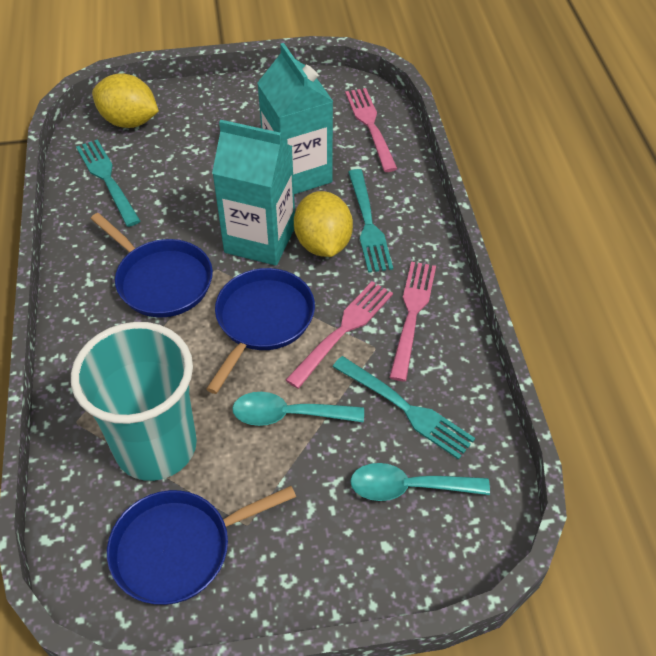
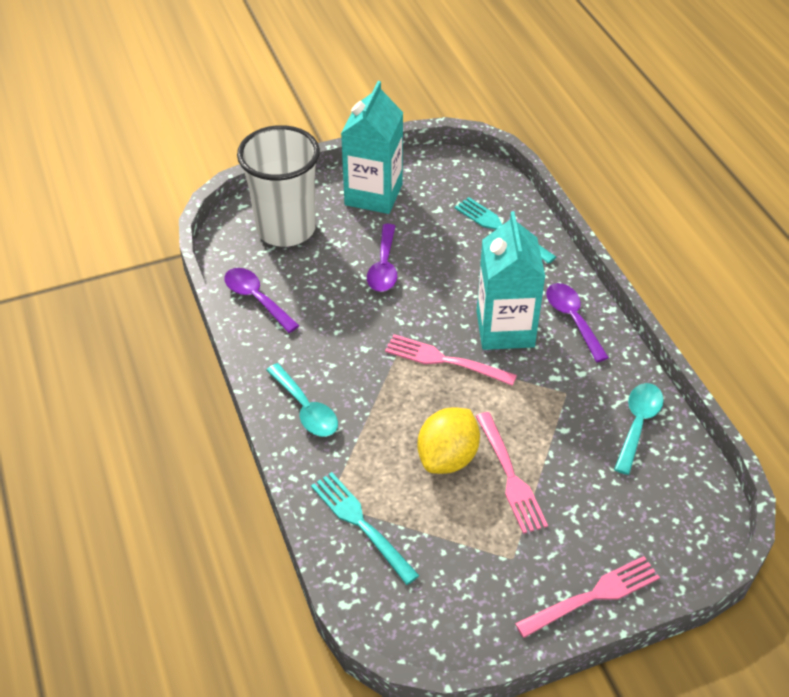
blue pan: 3 -> 0
purple spoon: 0 -> 3
turquoise cup: 1 -> 0
turquoise fork: 3 -> 2
white cup: 0 -> 1
yellow lemon: 2 -> 1

